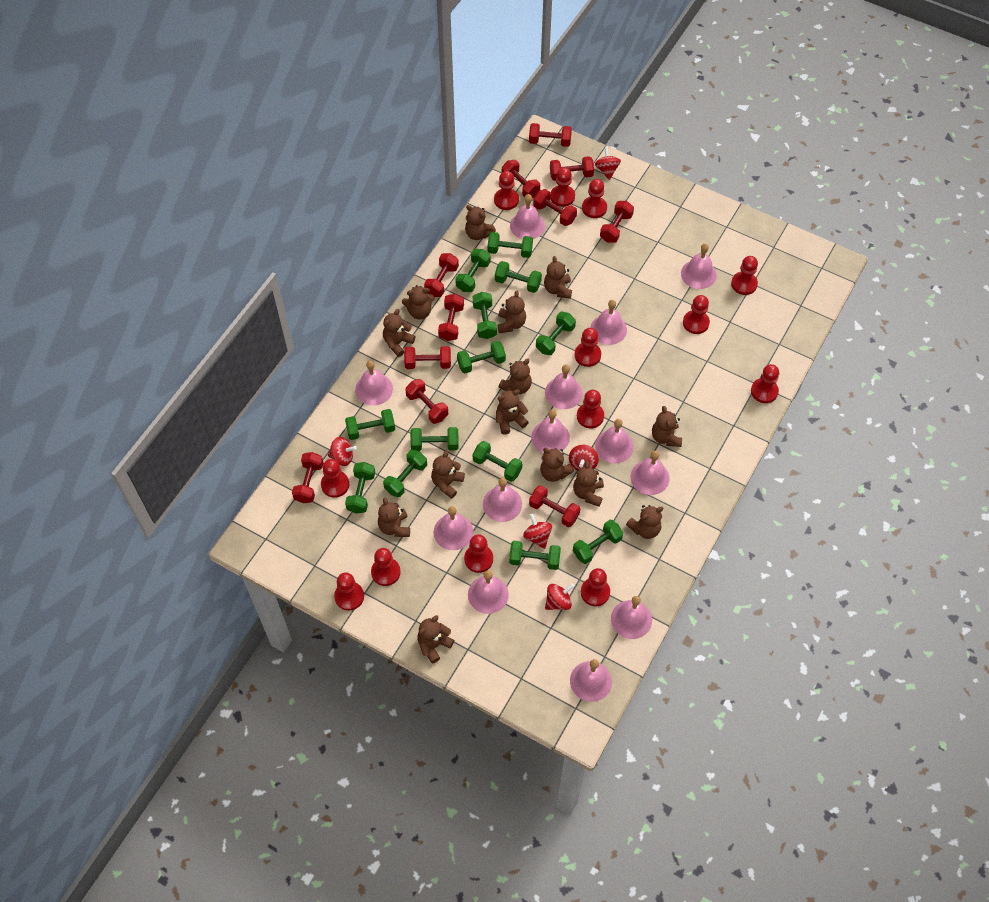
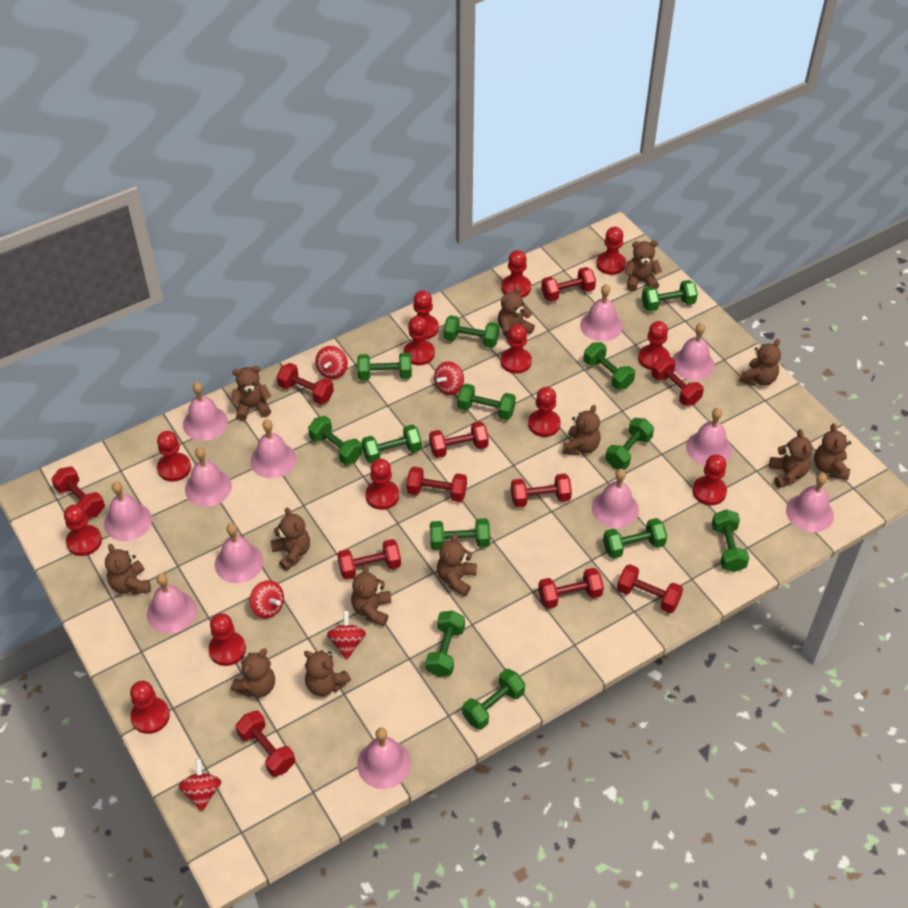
brown teddy bear: 14 -> 13
pink bell: 13 -> 12

